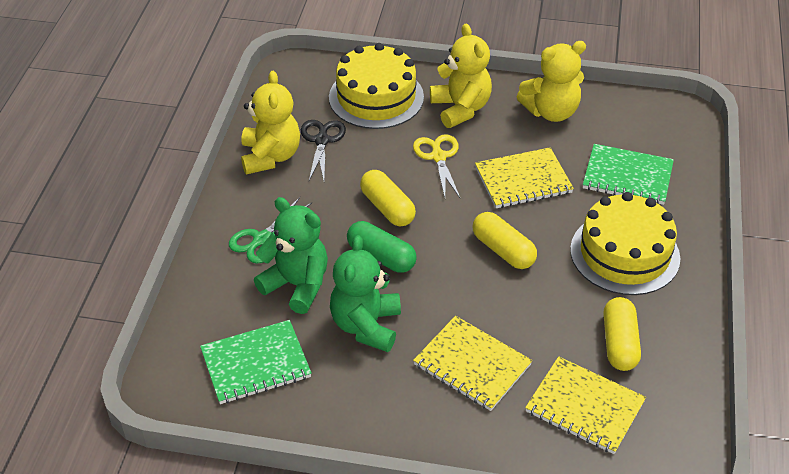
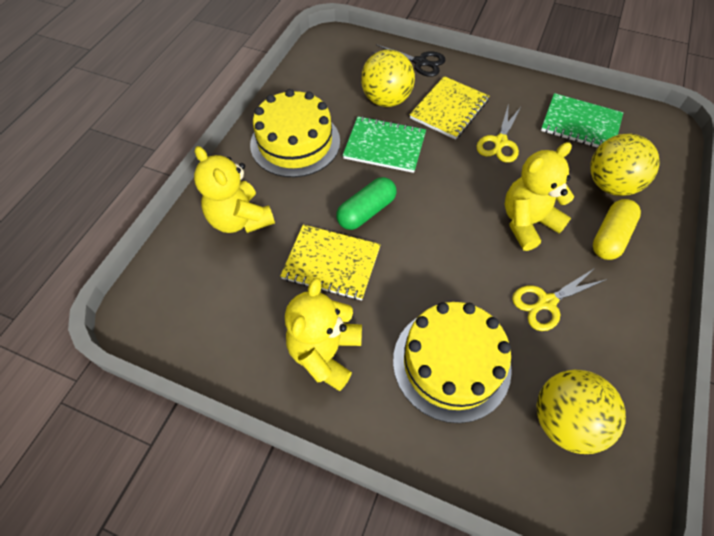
green scissors: 1 -> 0
green teddy bear: 2 -> 0
yellow ball: 0 -> 3
yellow capsule: 3 -> 1
yellow notebook: 3 -> 2
yellow scissors: 1 -> 2

